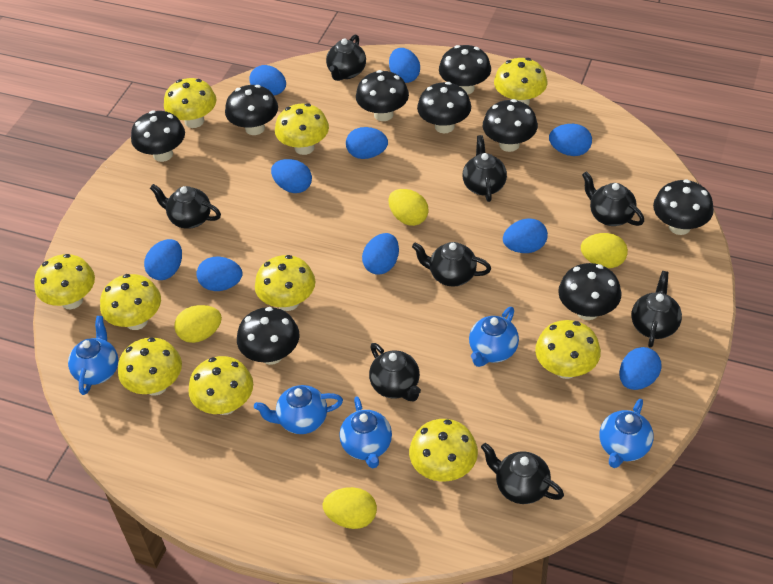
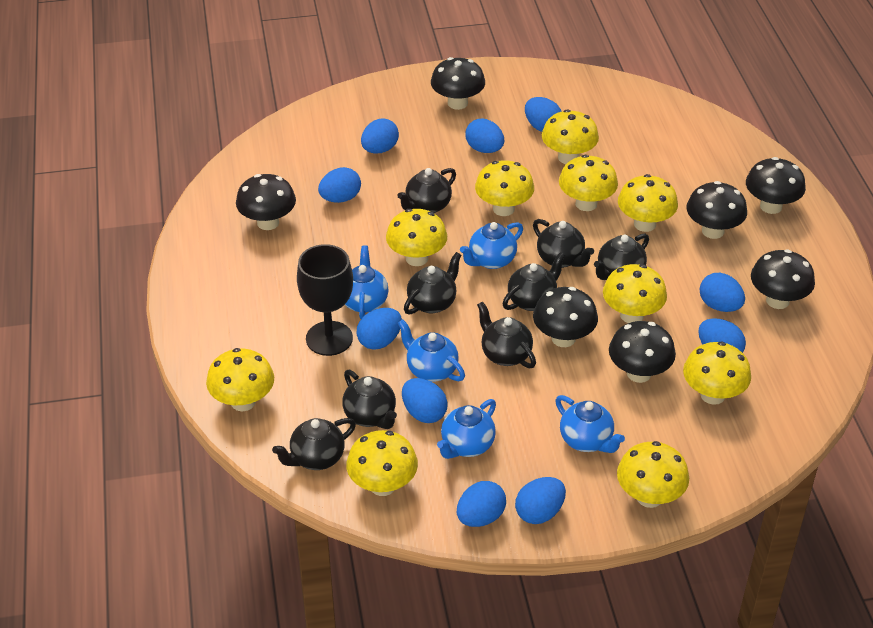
black goblet: 0 -> 1
black mushroom: 9 -> 7
yellow egg: 4 -> 0

